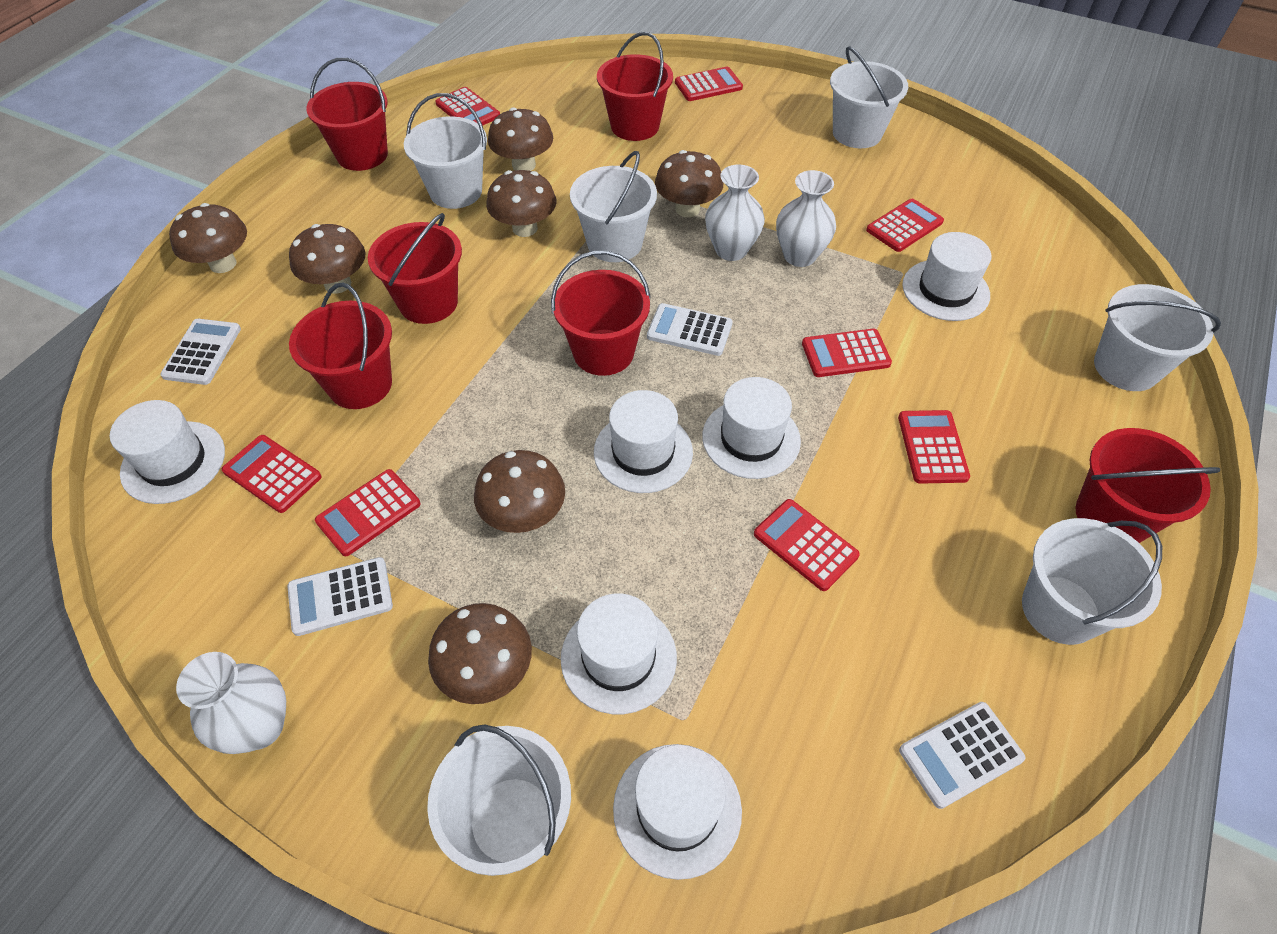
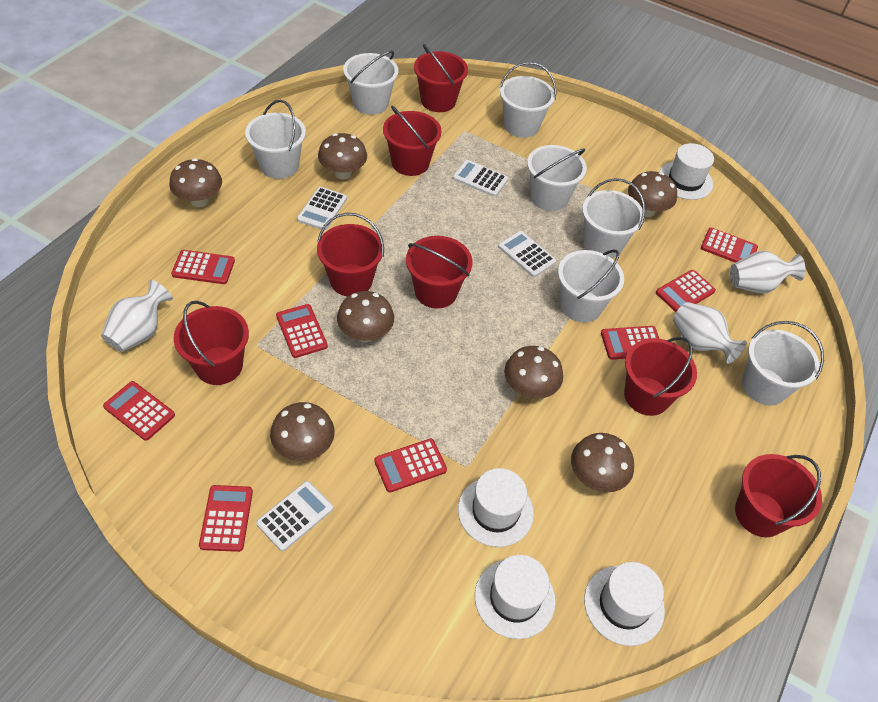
red bucket: 6 -> 7
white bucket: 6 -> 7
white hat: 6 -> 4

